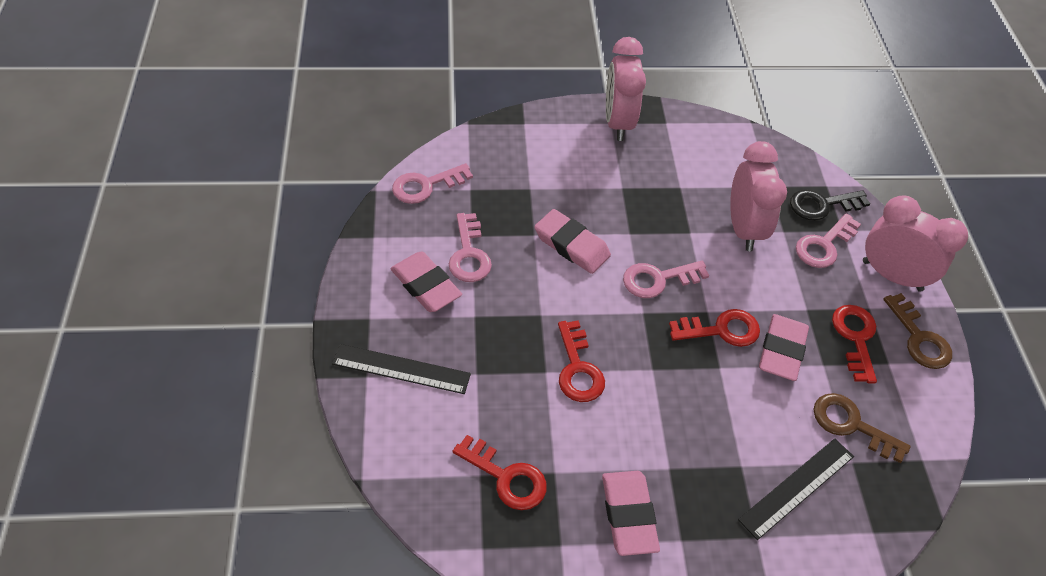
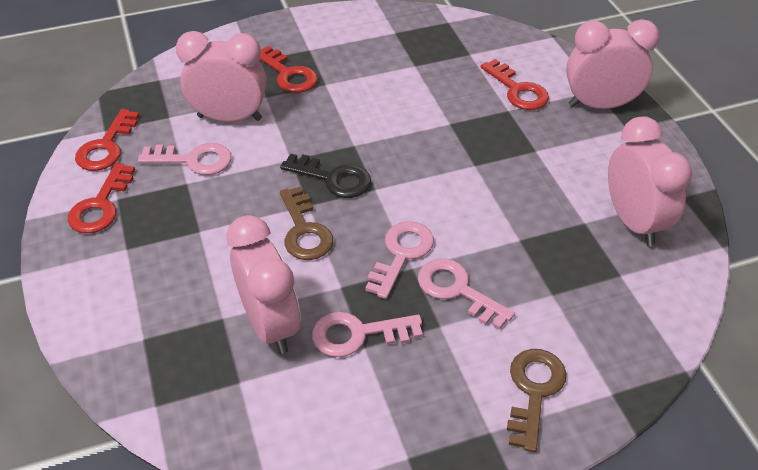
black ruler: 2 -> 0
pink clock: 3 -> 4
pink eraser: 4 -> 0

